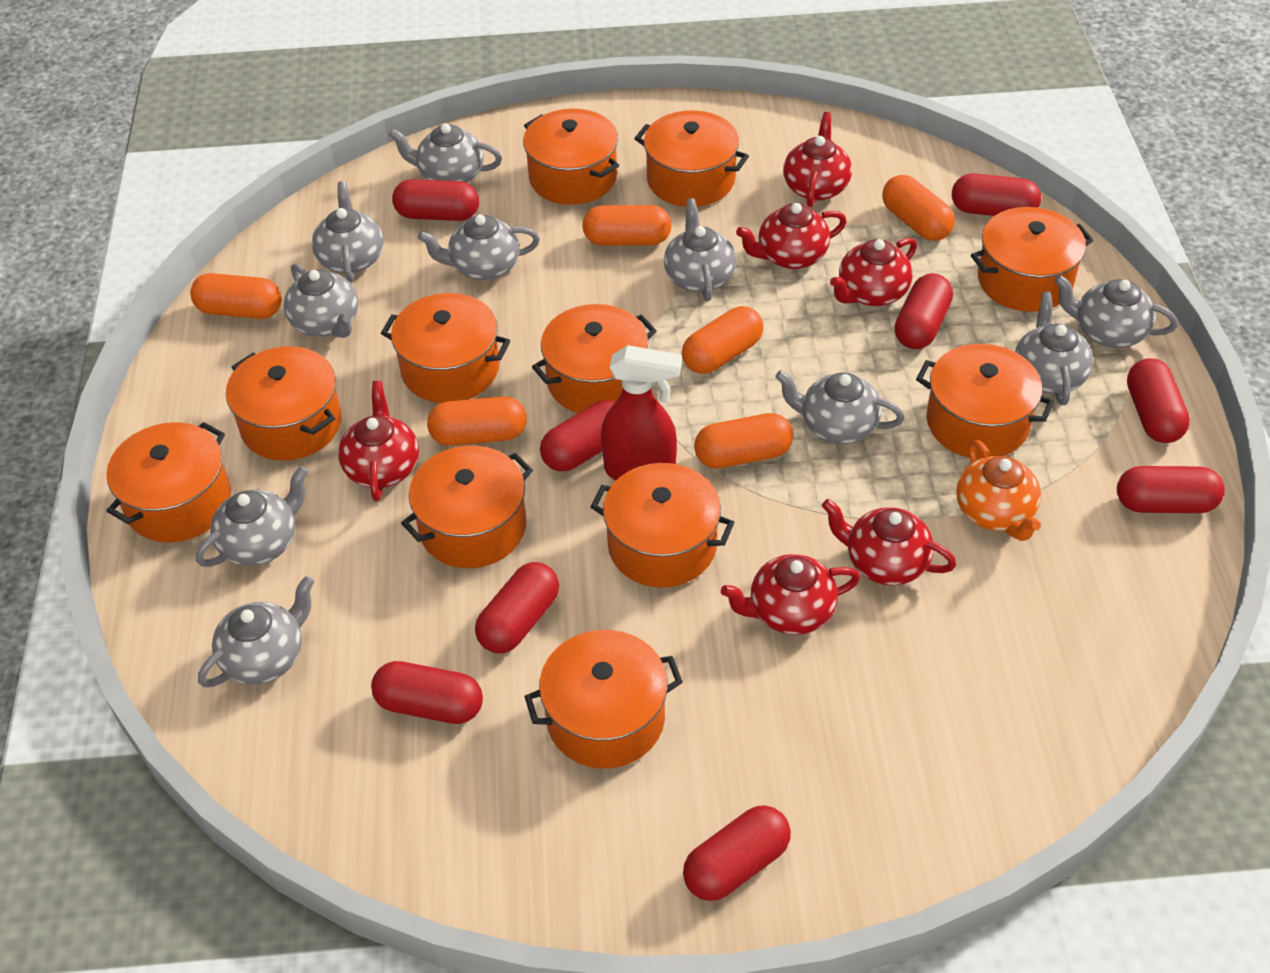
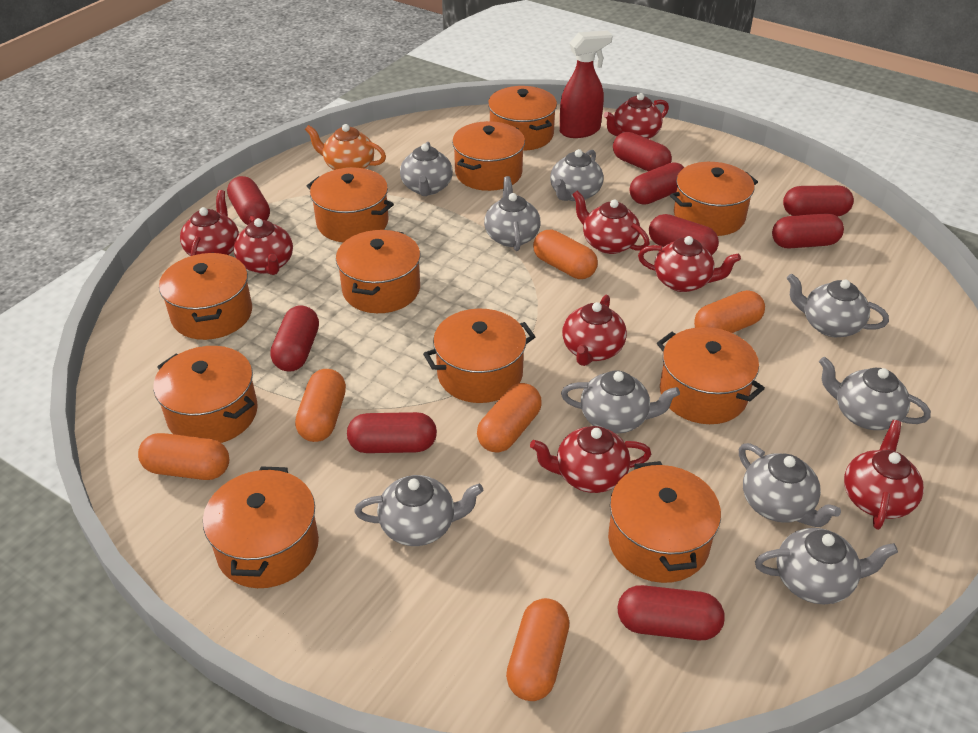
grey teapot: 10 -> 9
red teapot: 6 -> 8

